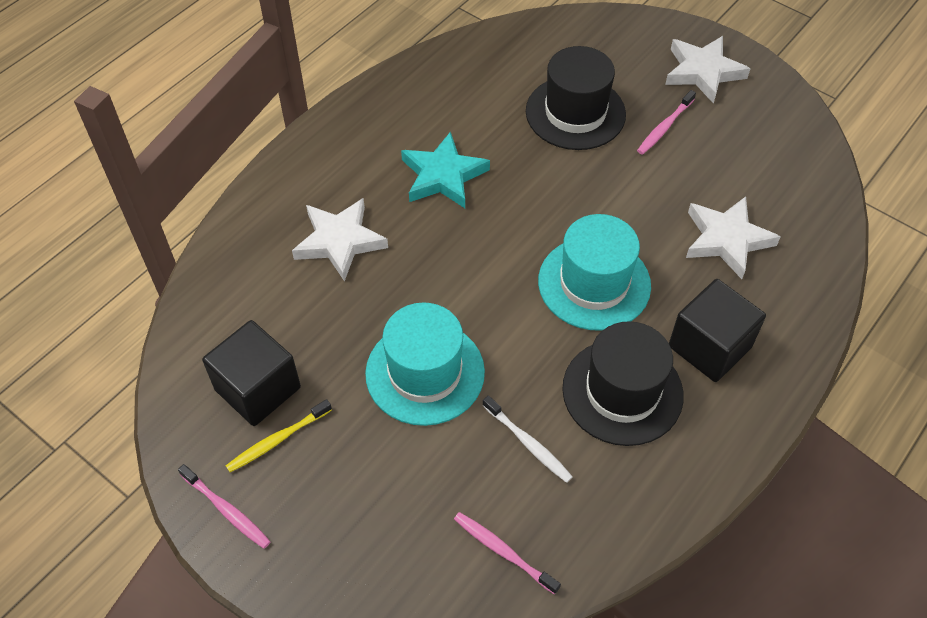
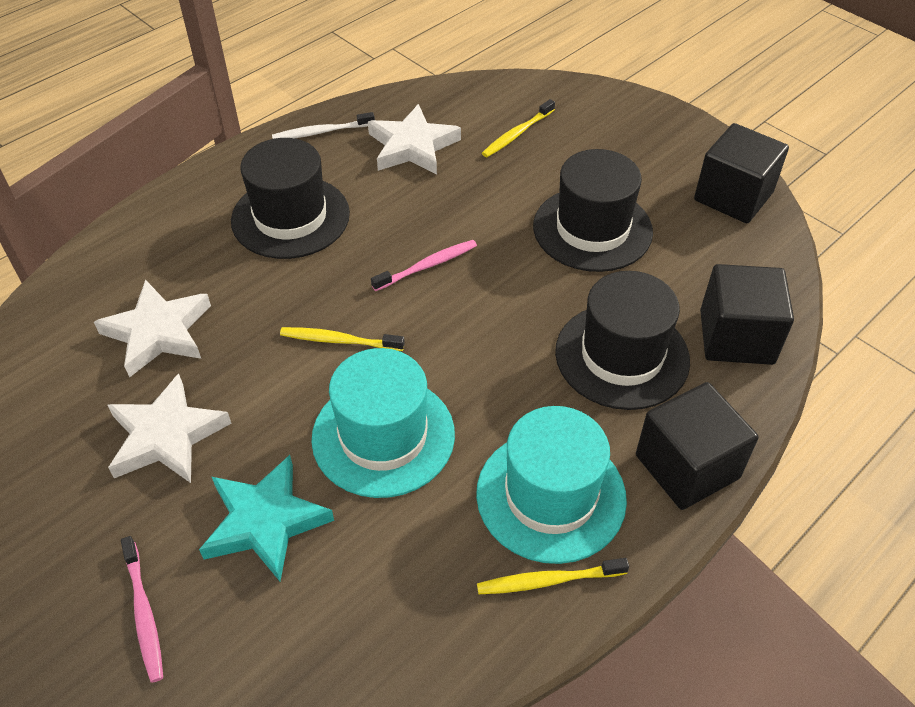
black cube: 2 -> 3
black hat: 2 -> 3
pink toothbrush: 3 -> 2
yellow toothbrush: 1 -> 3

